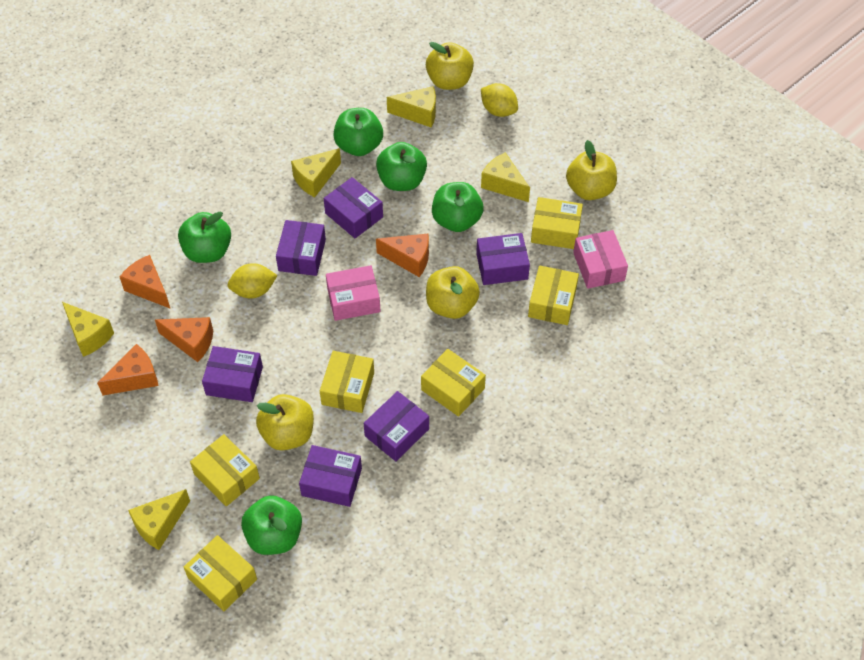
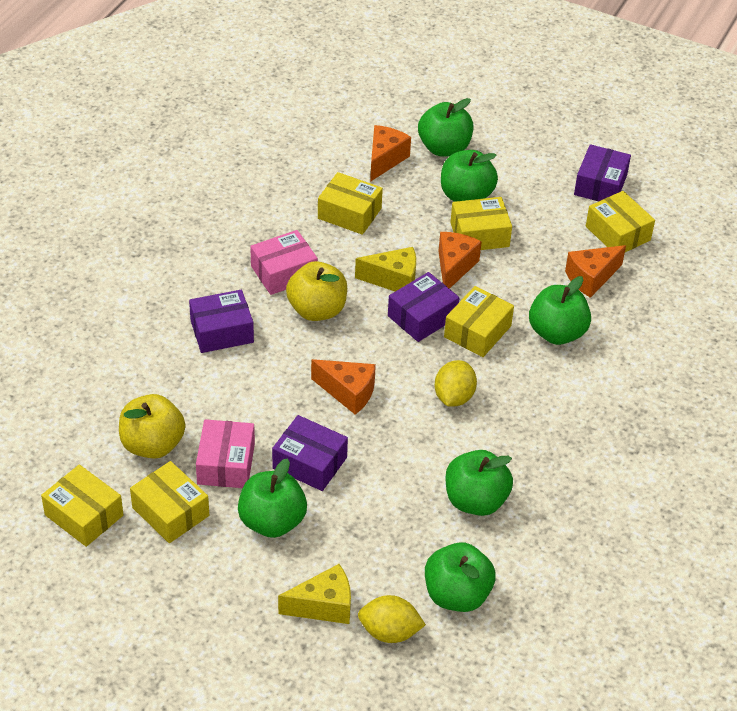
green apple: 5 -> 6
purple box: 6 -> 4
yellow apple: 4 -> 2
yellow cheese: 5 -> 2

